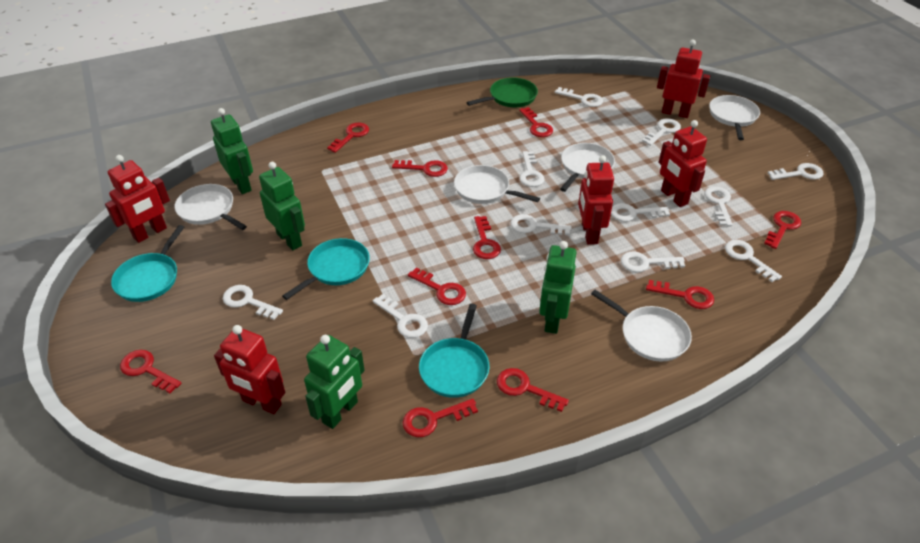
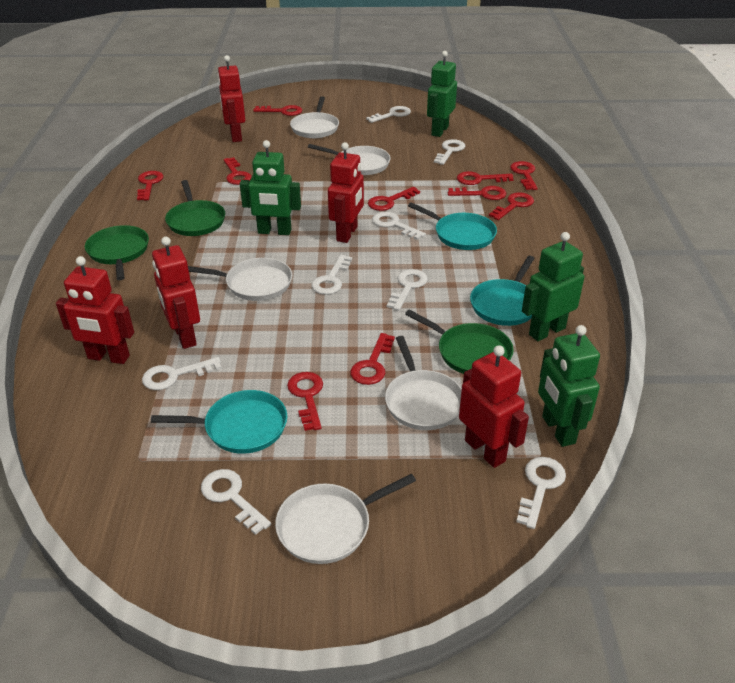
green pan: 1 -> 3
white key: 11 -> 8

